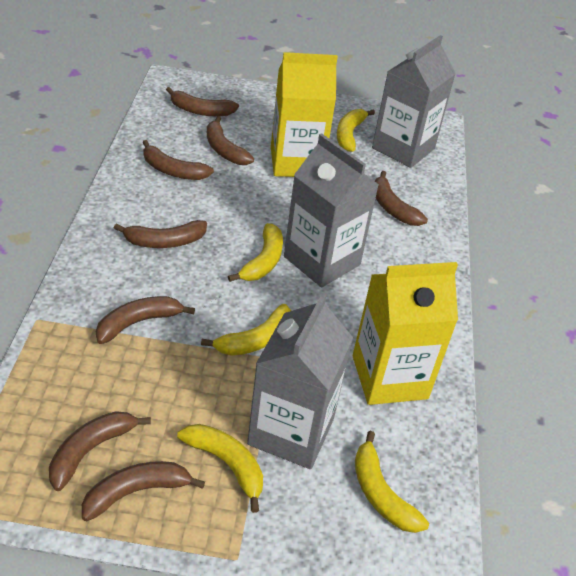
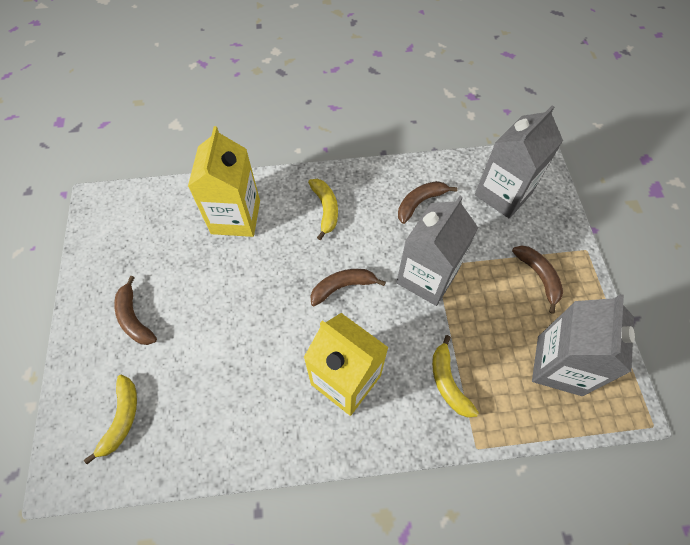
brown banana: 8 -> 4
yellow banana: 5 -> 3

